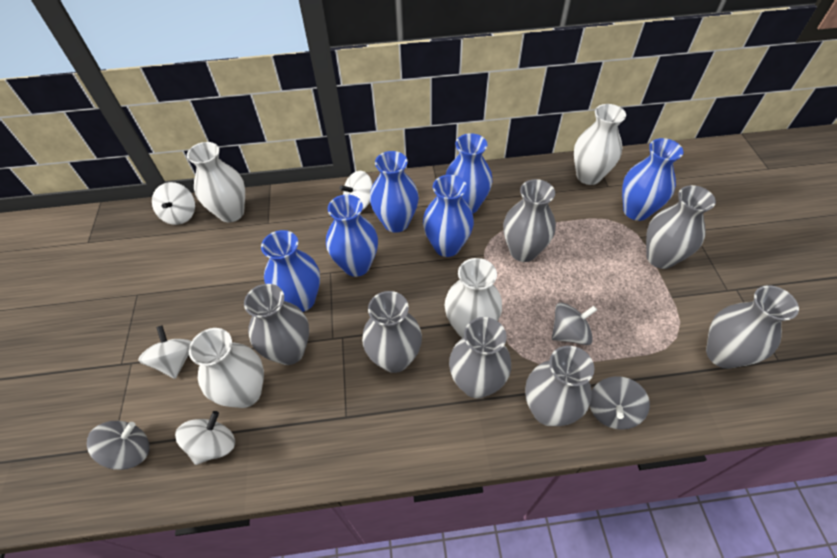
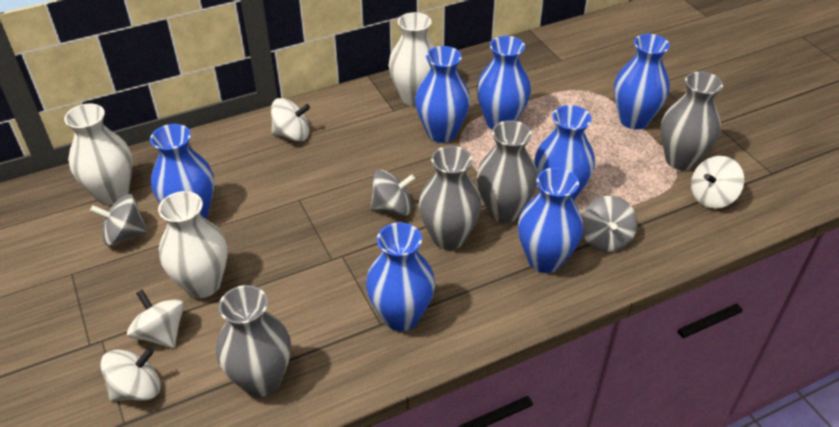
blue vase: 6 -> 7
grey vase: 7 -> 4
white vase: 4 -> 3

